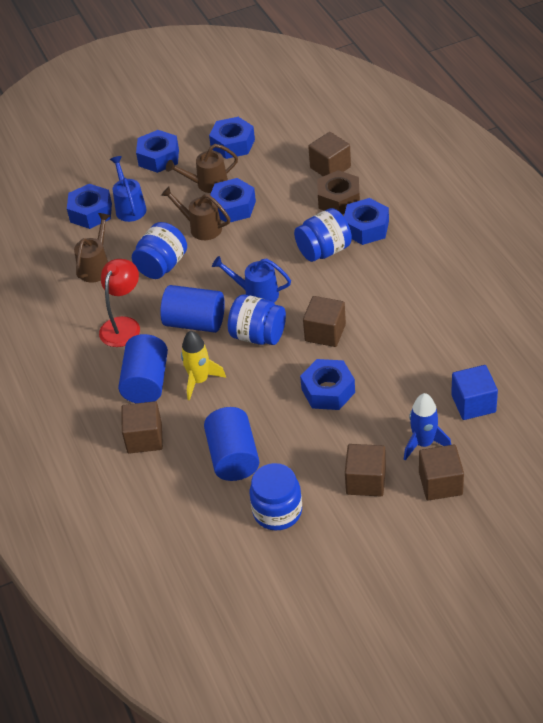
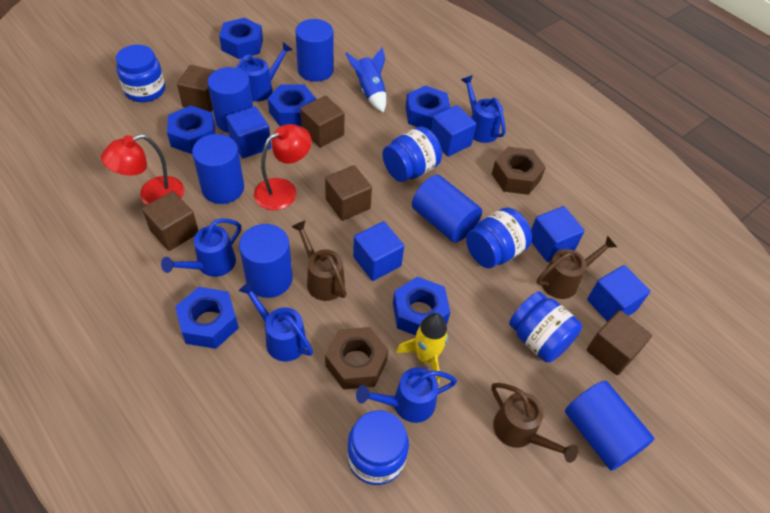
blue cube: 1 -> 5
blue cylinder: 3 -> 6
blue jar: 4 -> 5
blue watering can: 2 -> 5
brown nut: 1 -> 2
red lamp: 1 -> 2

